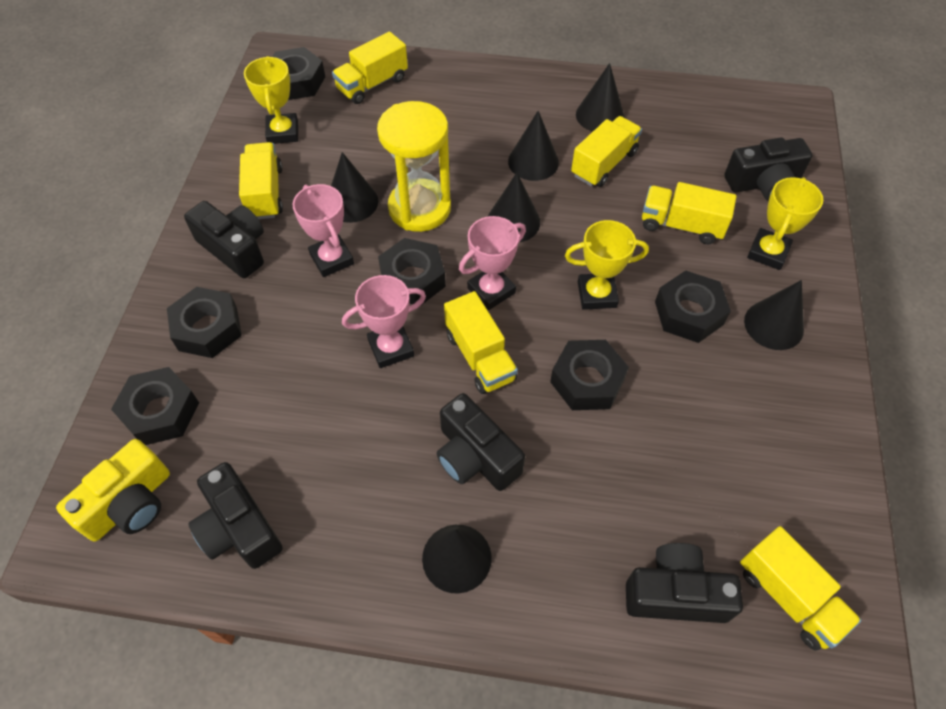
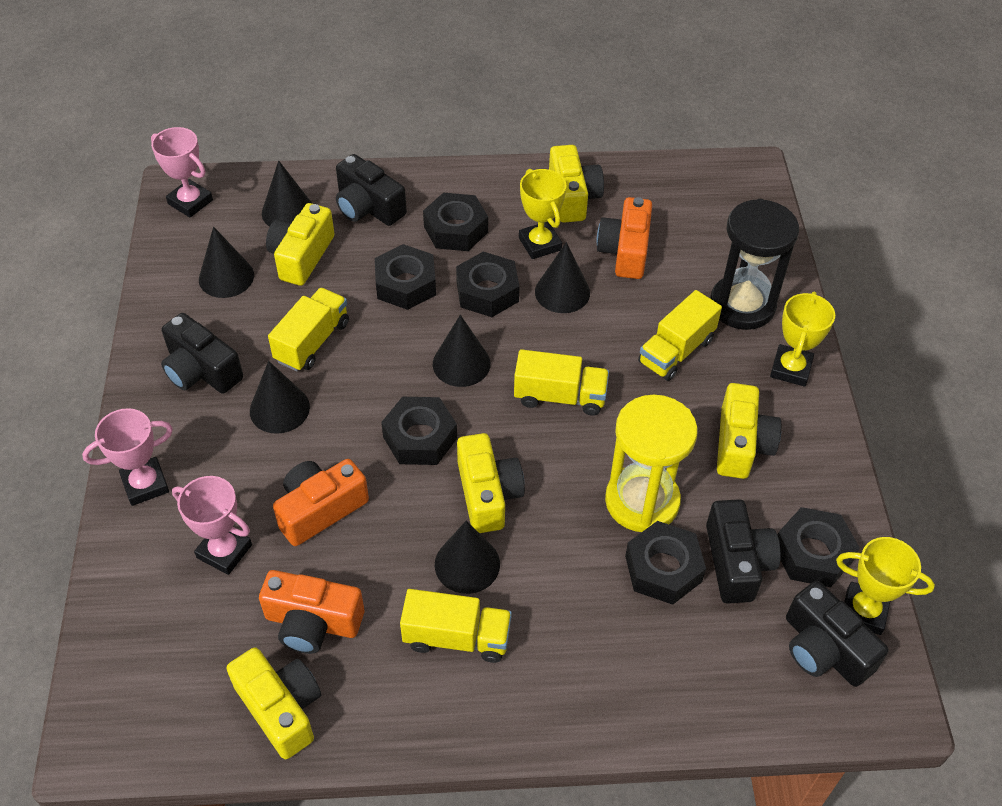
black camera: 5 -> 4
black hourglass: 0 -> 1
orange camera: 0 -> 3
yellow camera: 1 -> 5
yellow truck: 6 -> 4

